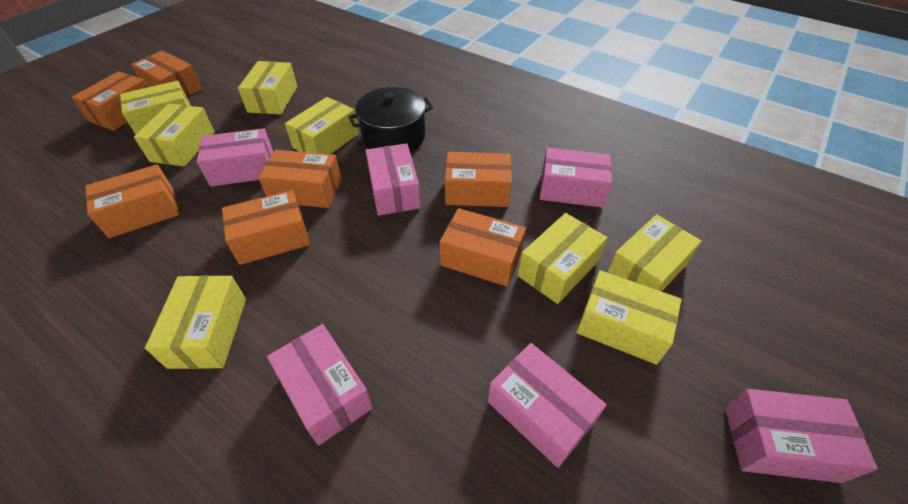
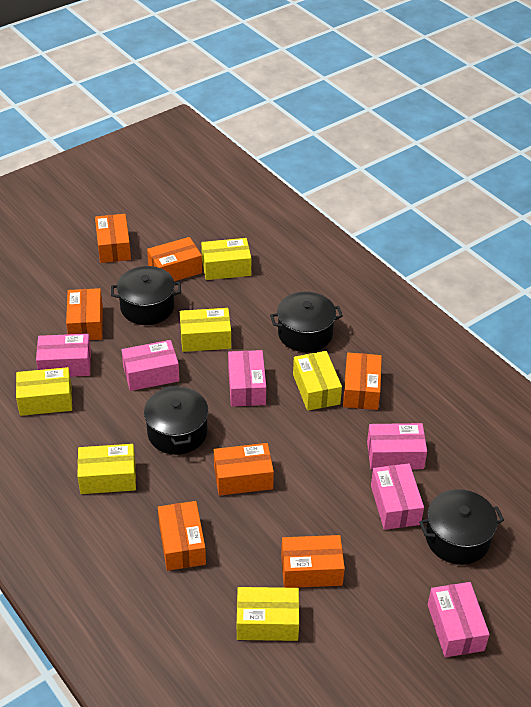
black pot: 1 -> 4
yellow box: 8 -> 6

